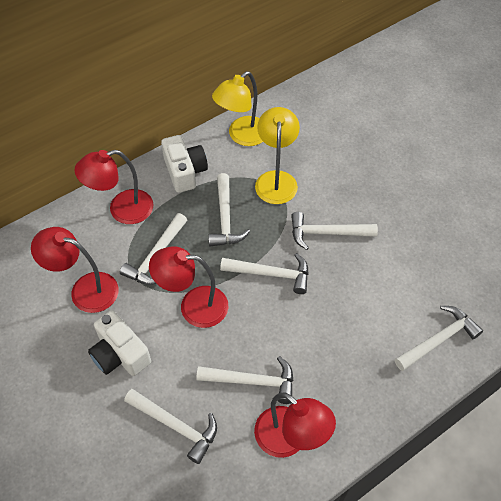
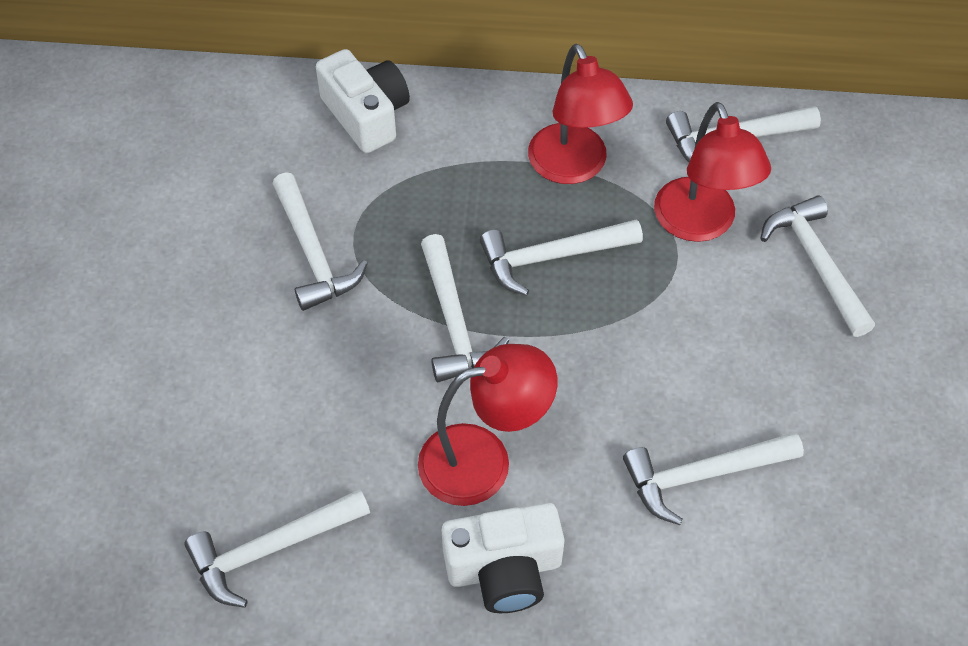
red lamp: 4 -> 3
yellow lamp: 2 -> 0

